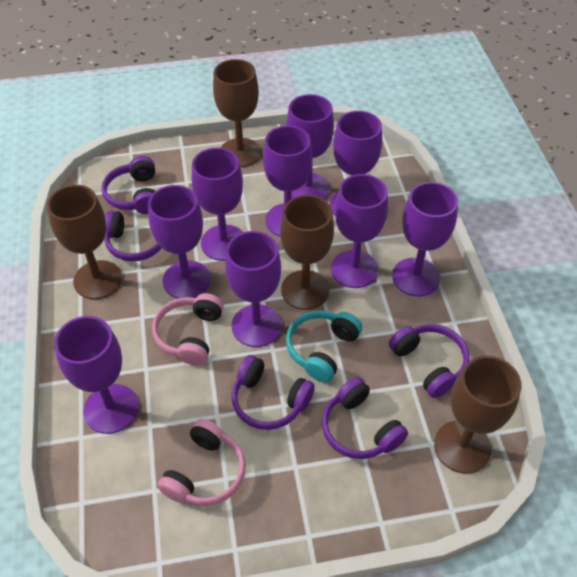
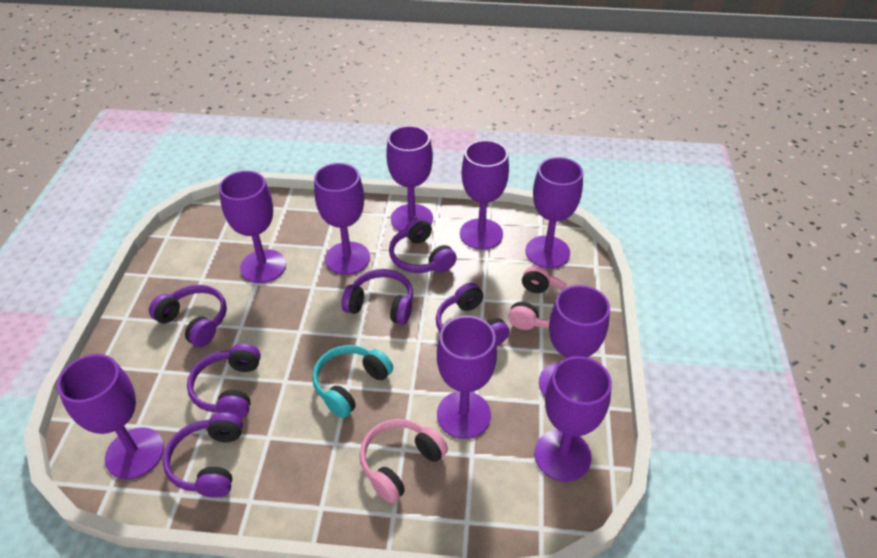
brown goblet: 4 -> 0
purple headphones: 5 -> 6

